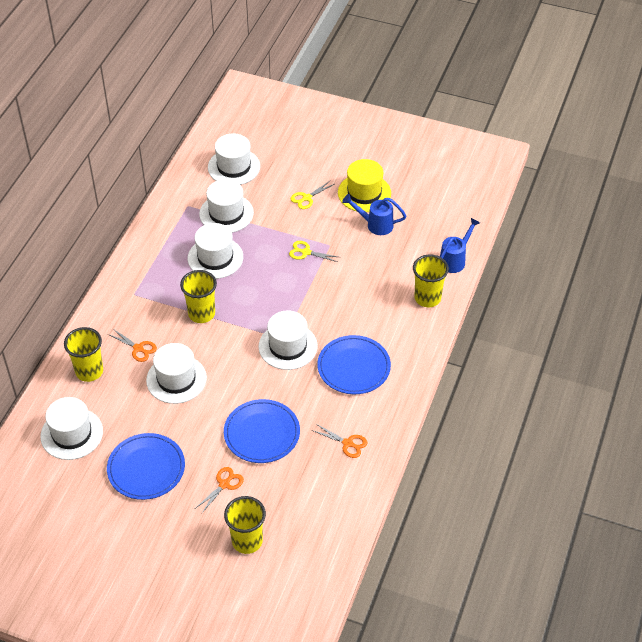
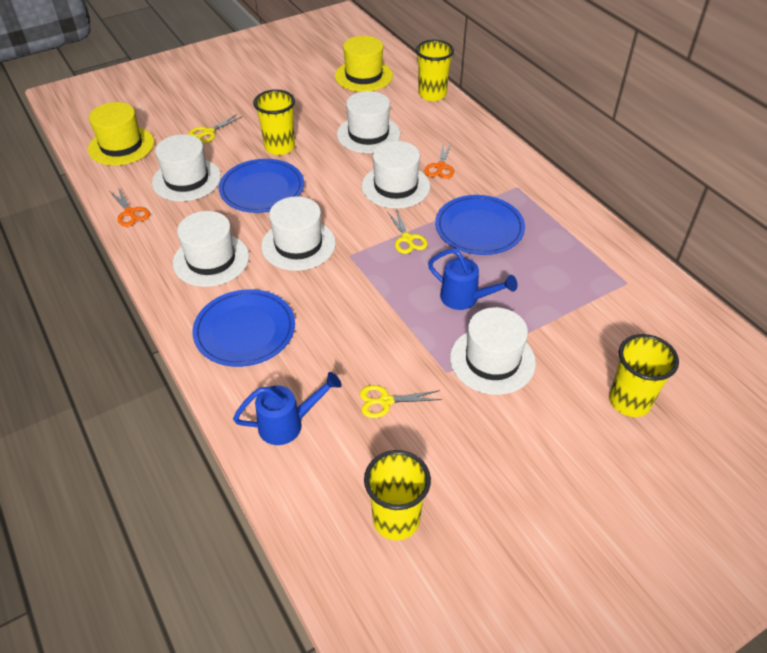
orange scissors: 3 -> 2
yellow hat: 1 -> 2
yellow scissors: 2 -> 3

